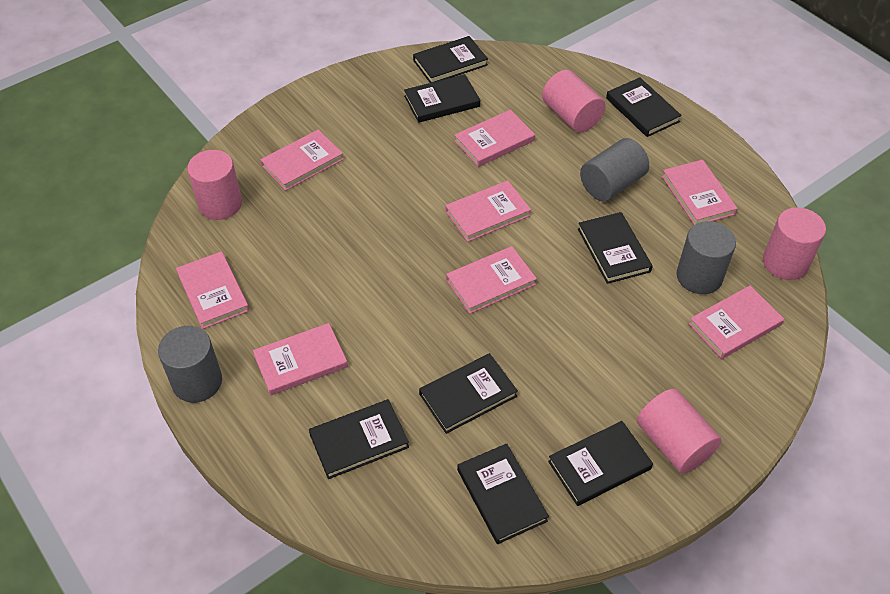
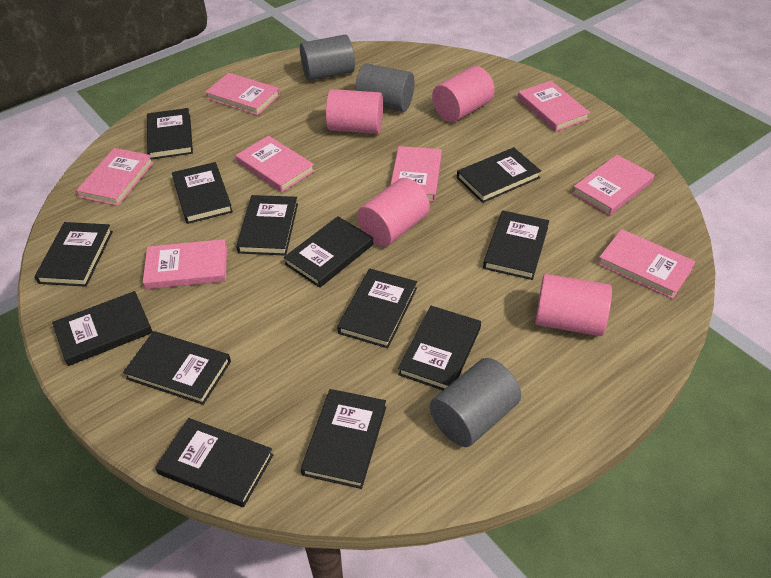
black book: 8 -> 13

